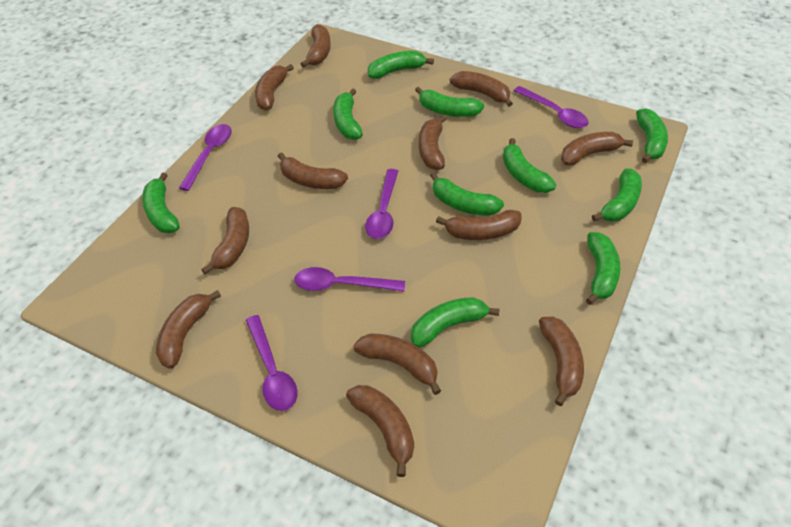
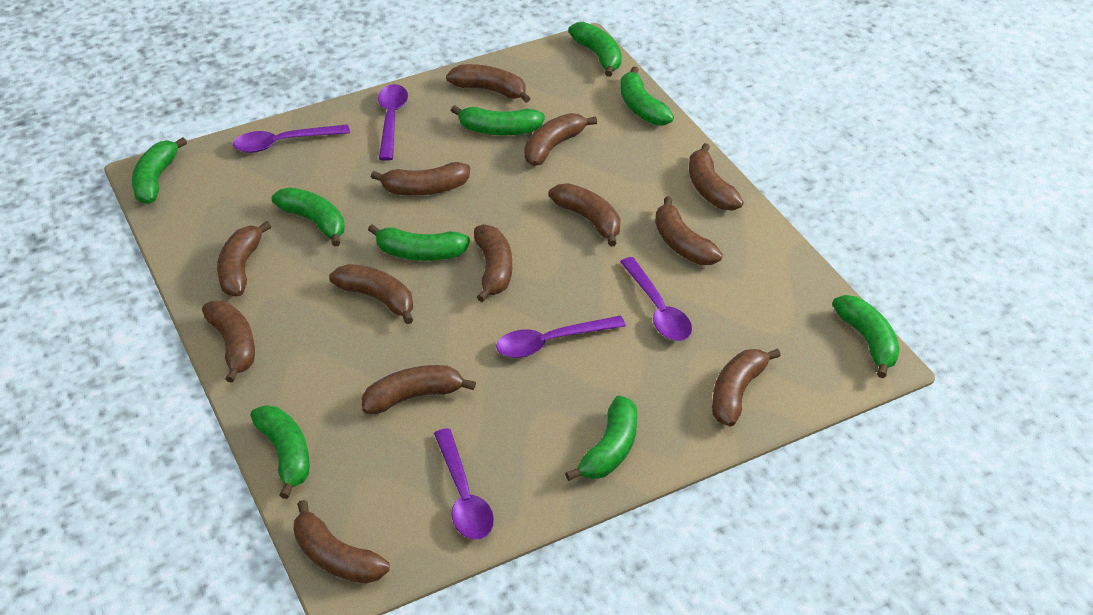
brown banana: 12 -> 13
green banana: 10 -> 9

